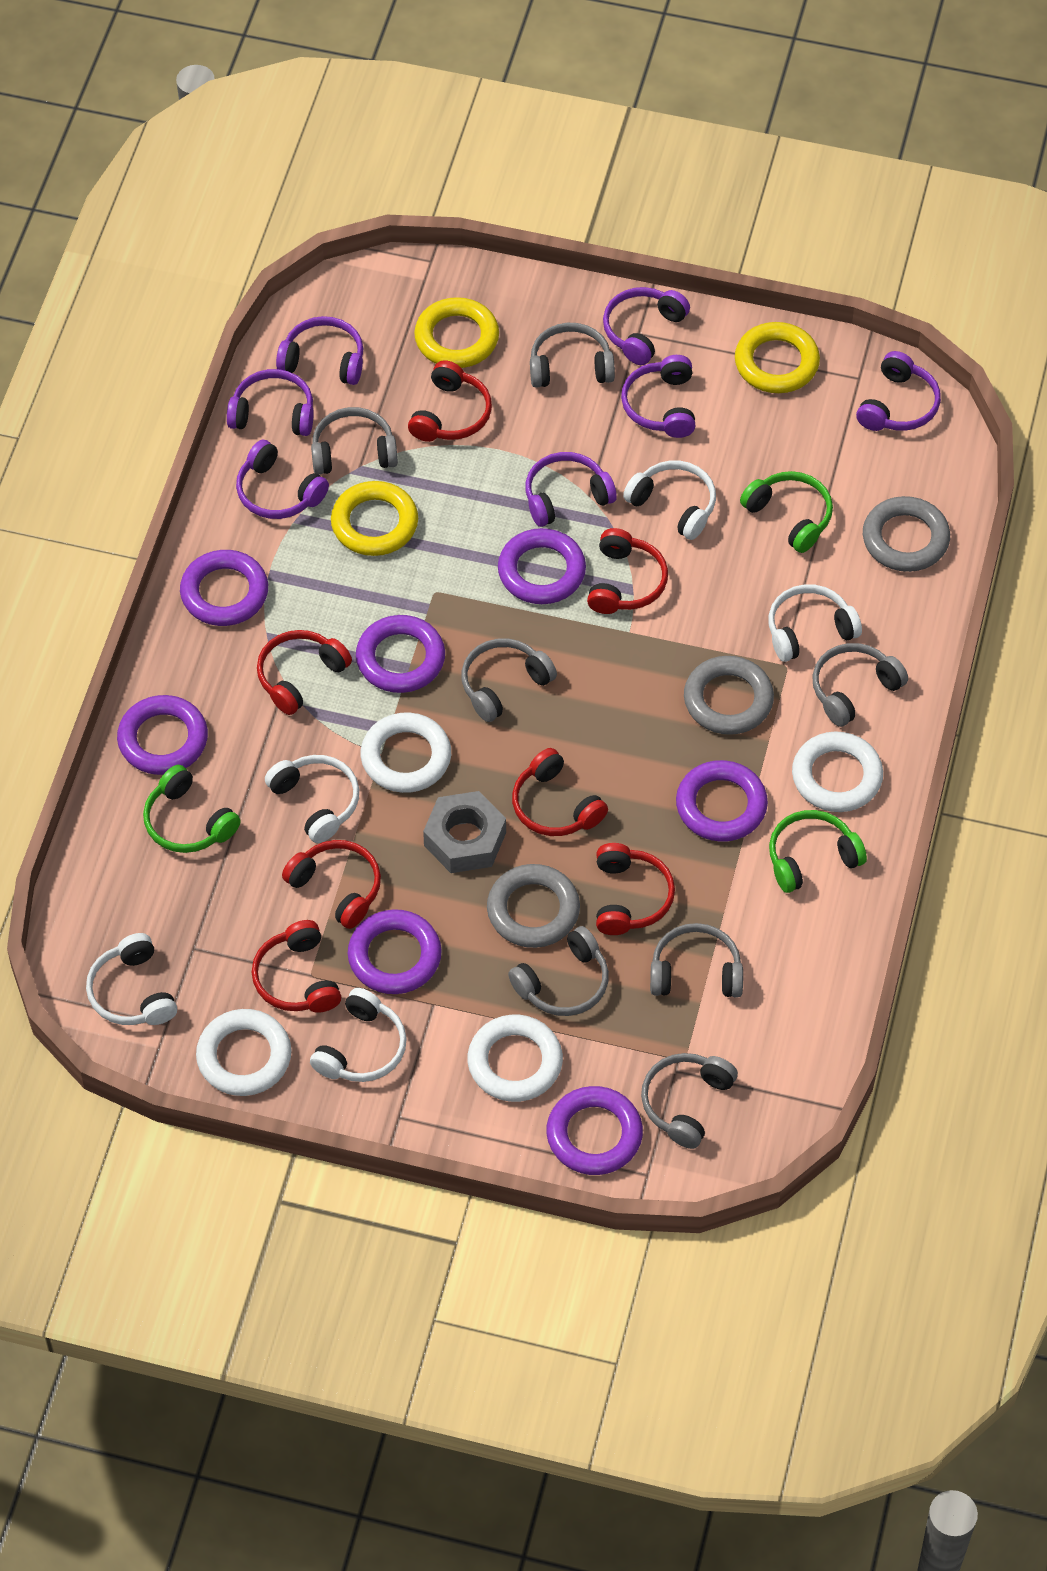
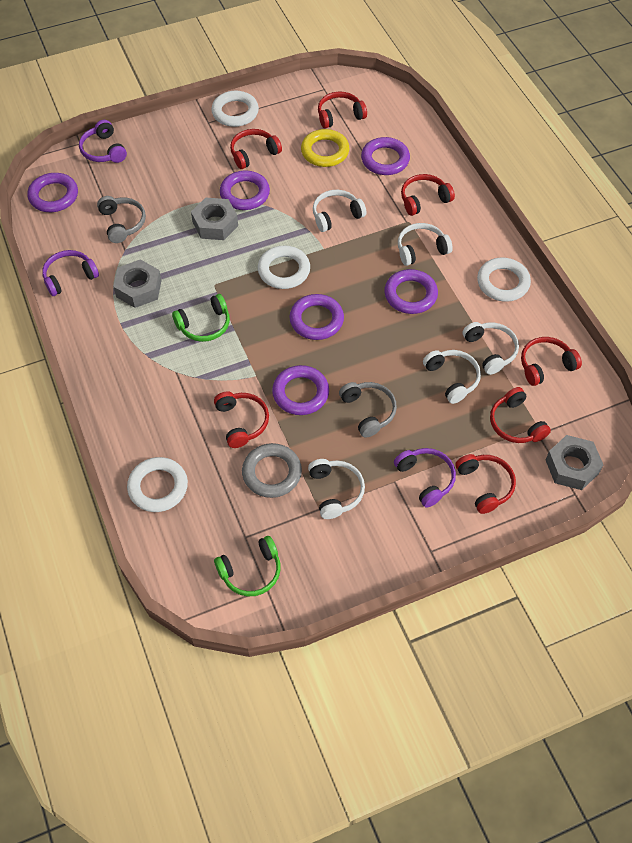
green headphones: 3 -> 2
grey headphones: 7 -> 2
grey nut: 1 -> 3
grey ring: 3 -> 1
purple headphones: 7 -> 3
purple ring: 7 -> 6
yellow ring: 3 -> 1

